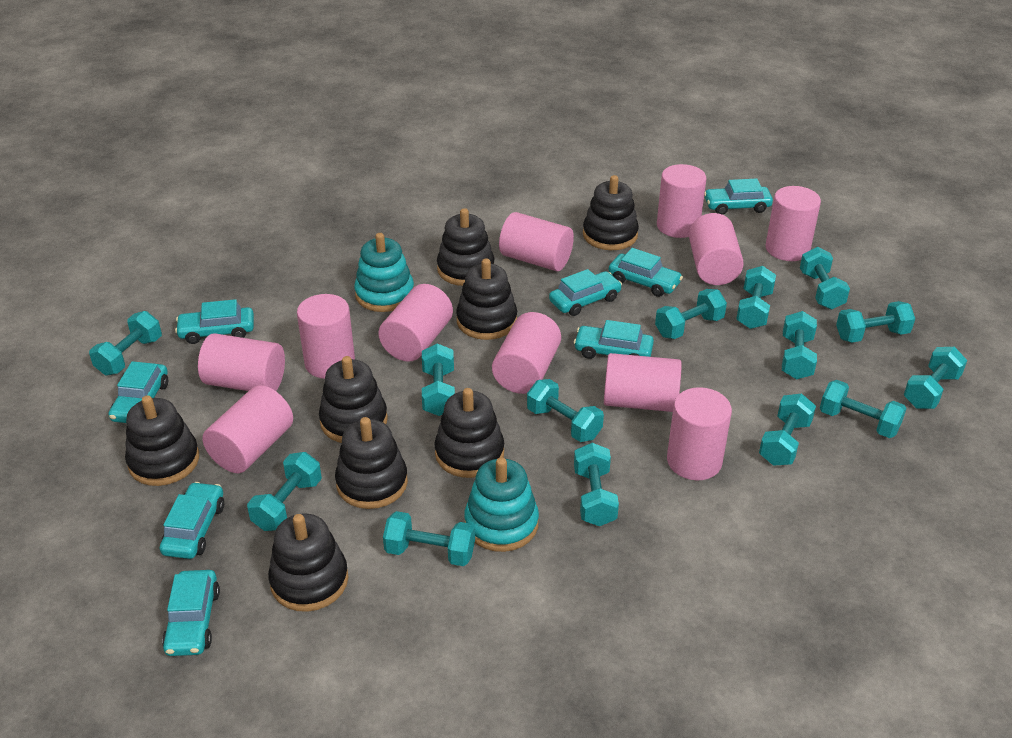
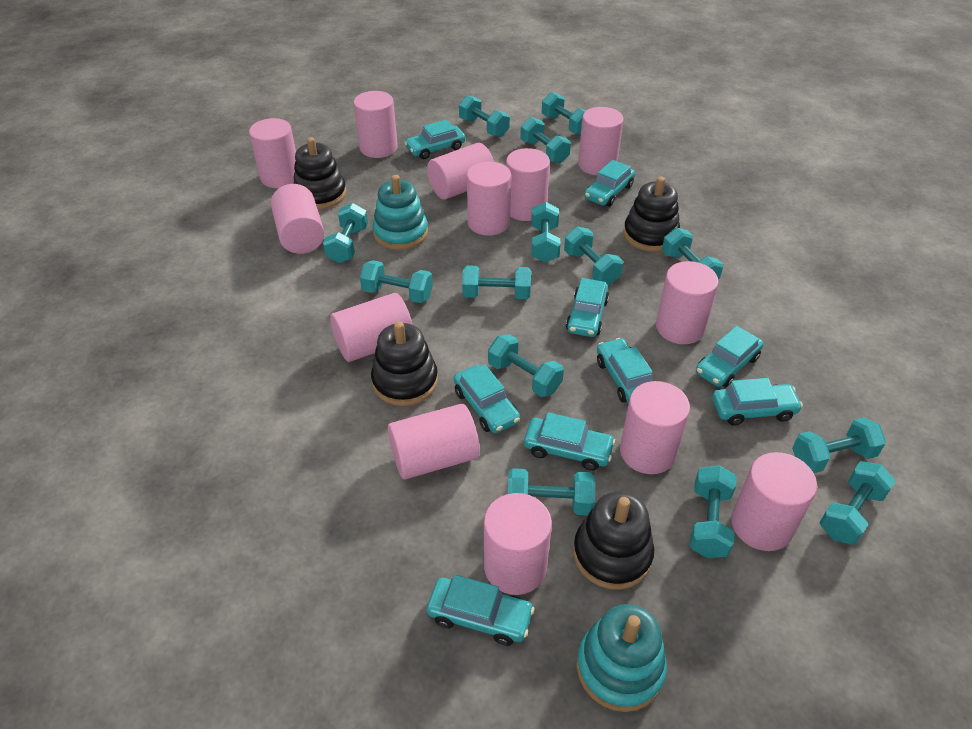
black stacking toy: 8 -> 4
pink cylinder: 11 -> 13
turquoise car: 8 -> 9

